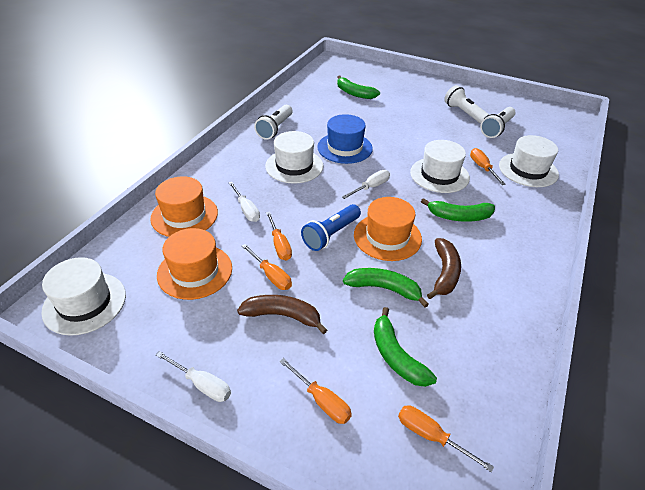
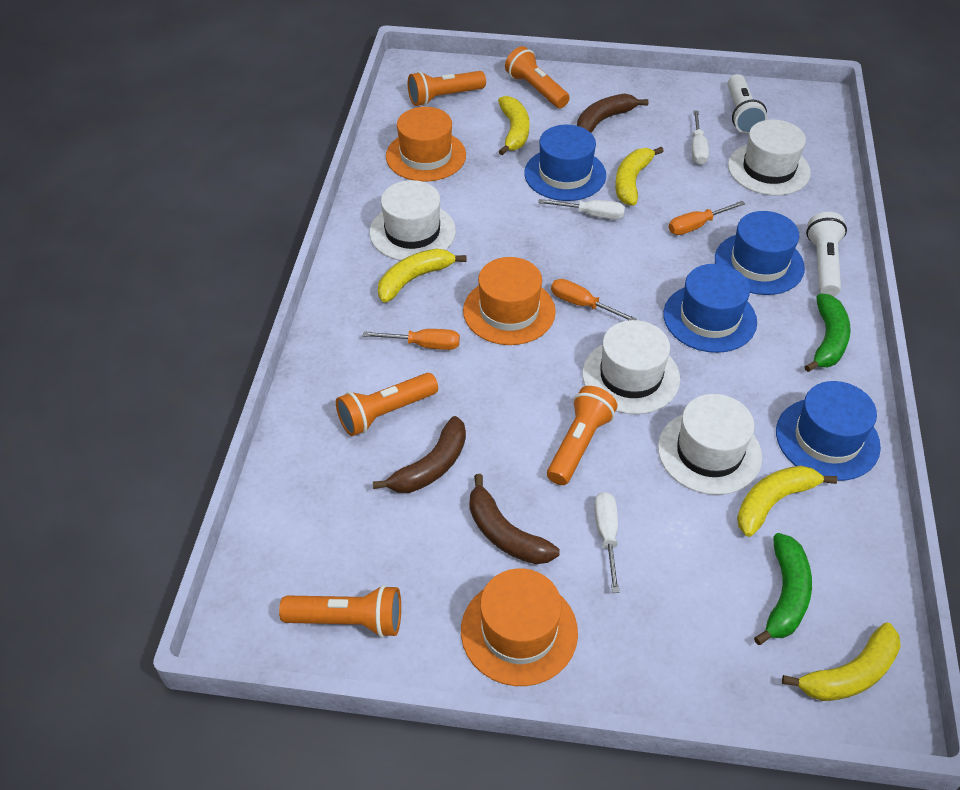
blue flashlight: 1 -> 0
blue hat: 1 -> 4
brown banana: 2 -> 3
green banana: 4 -> 2
orange flashlight: 0 -> 5
orange screwdriver: 5 -> 3
white flashlight: 3 -> 2
yellow banana: 0 -> 5

